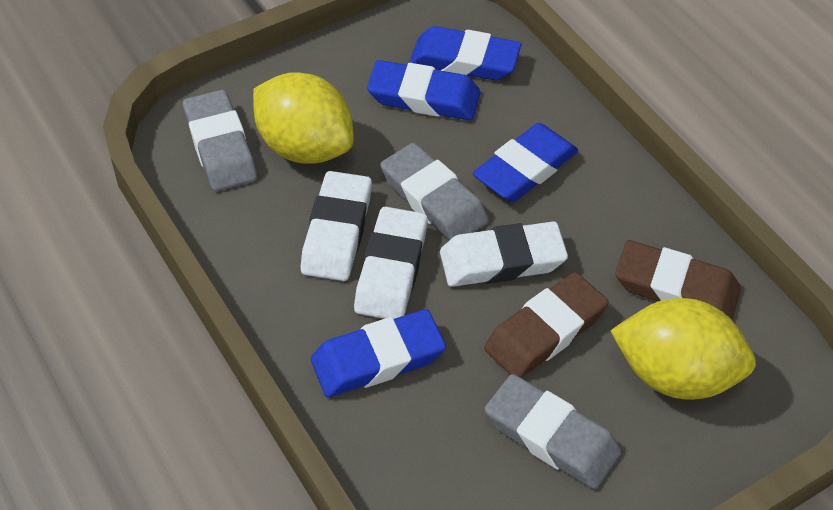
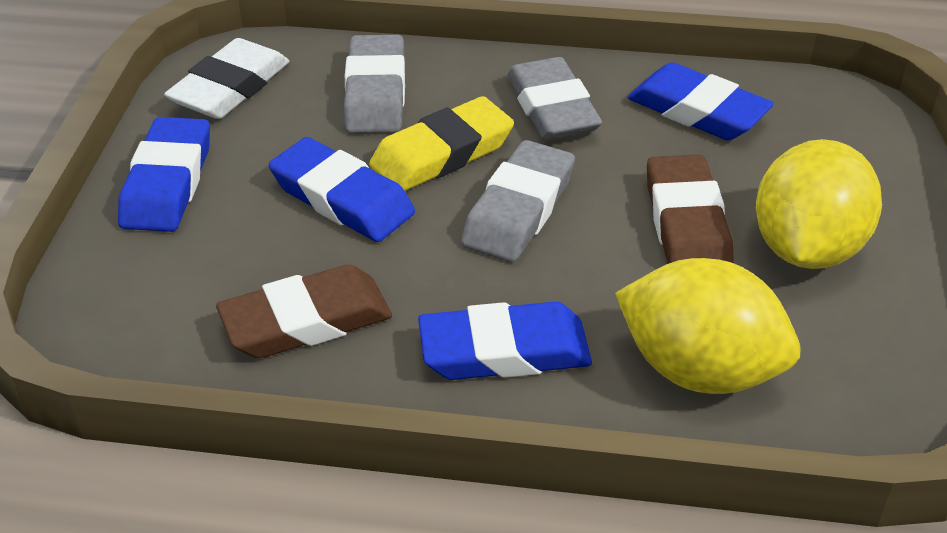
white eraser: 3 -> 1
yellow eraser: 0 -> 1

